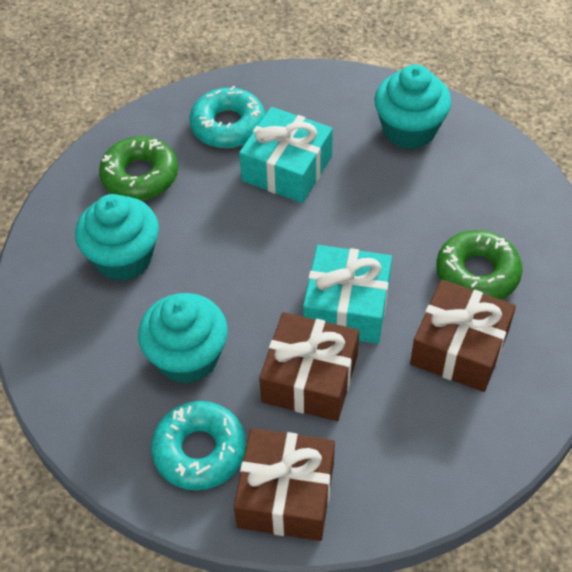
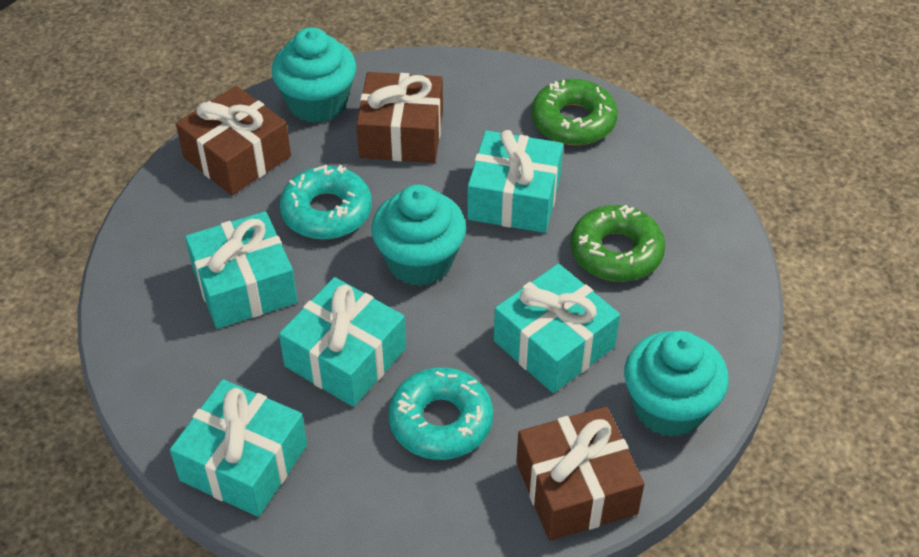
turquoise gift: 2 -> 5

